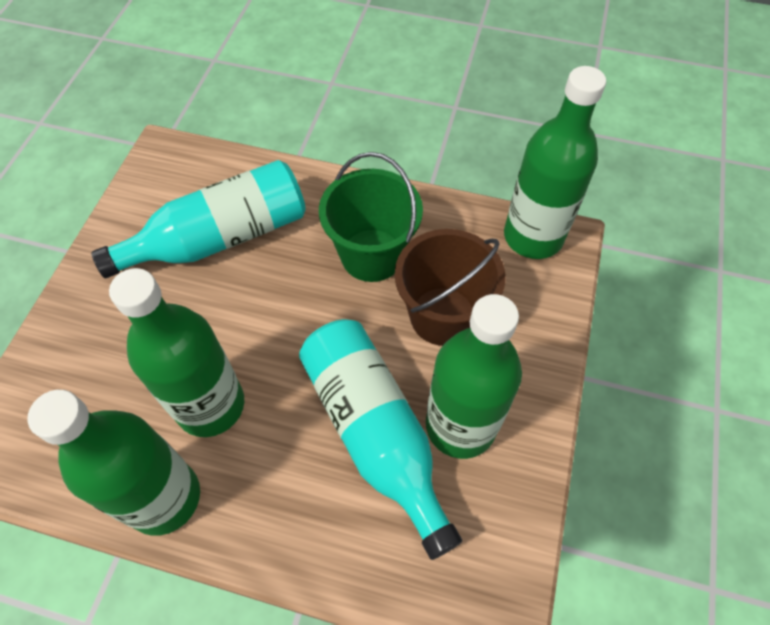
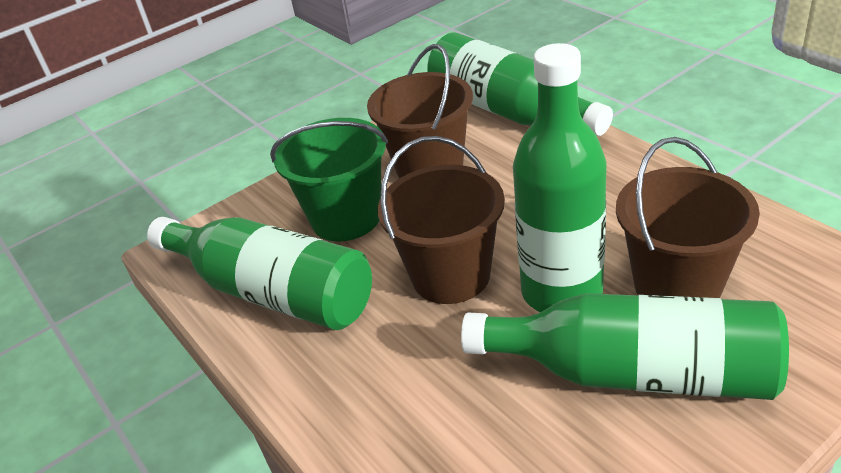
brown bucket: 1 -> 3
turquoise bottle: 2 -> 0

